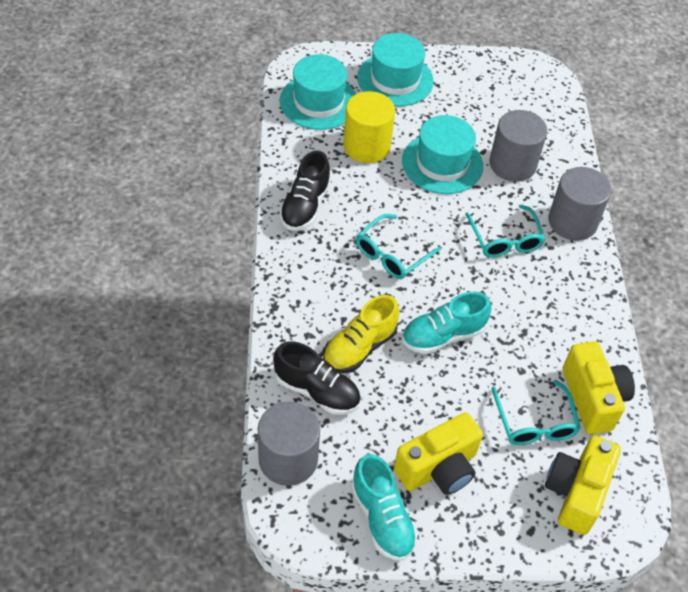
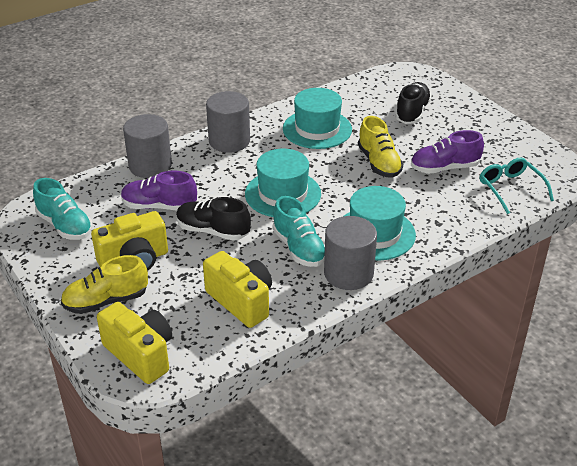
purple shoe: 0 -> 2
turquoise glasses: 3 -> 1
yellow cylinder: 1 -> 0
yellow shoe: 1 -> 2

